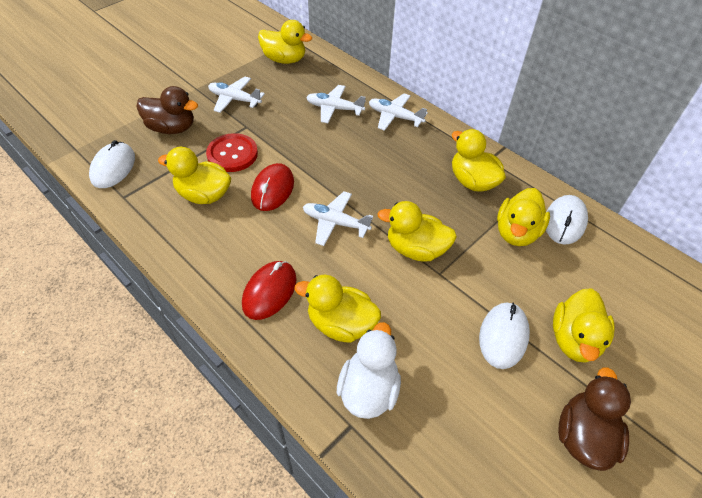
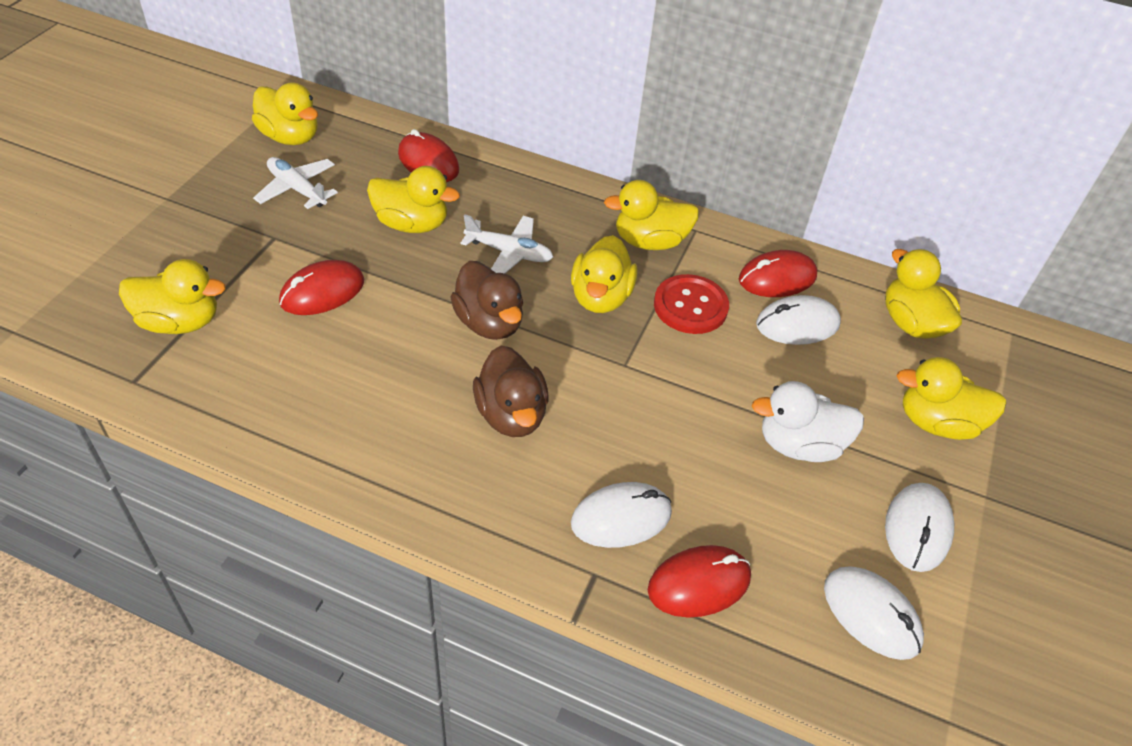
red mouse: 2 -> 4
white mouse: 3 -> 4
white plane: 4 -> 2

